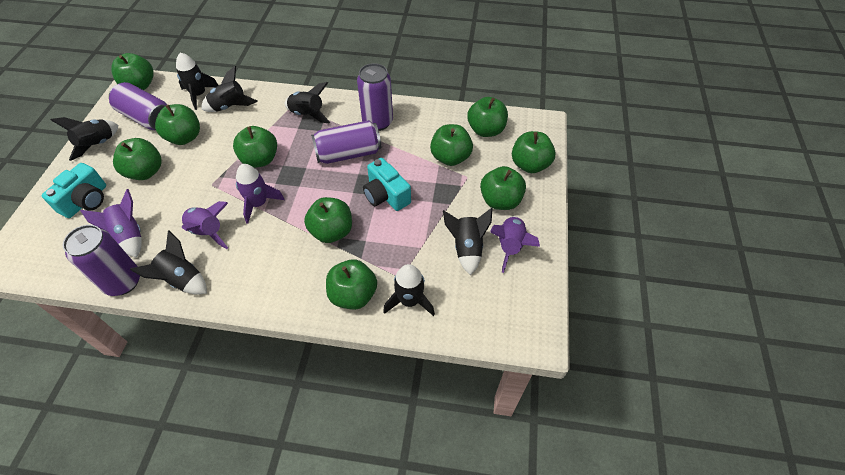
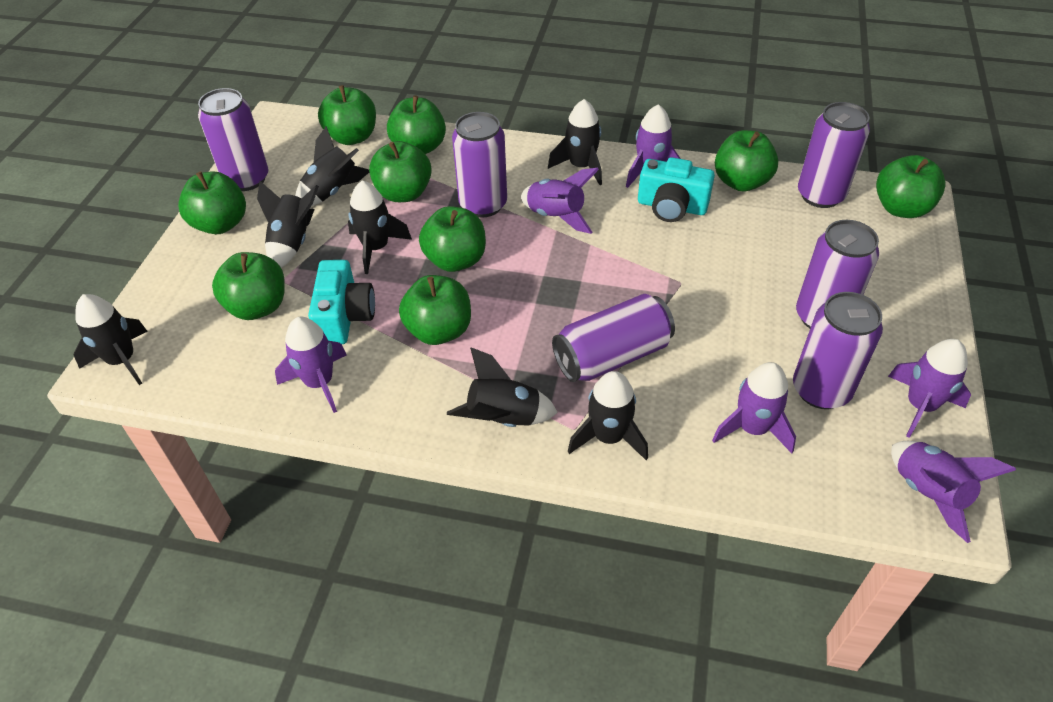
green apple: 10 -> 9
purple can: 4 -> 6
purple rocket: 4 -> 6

